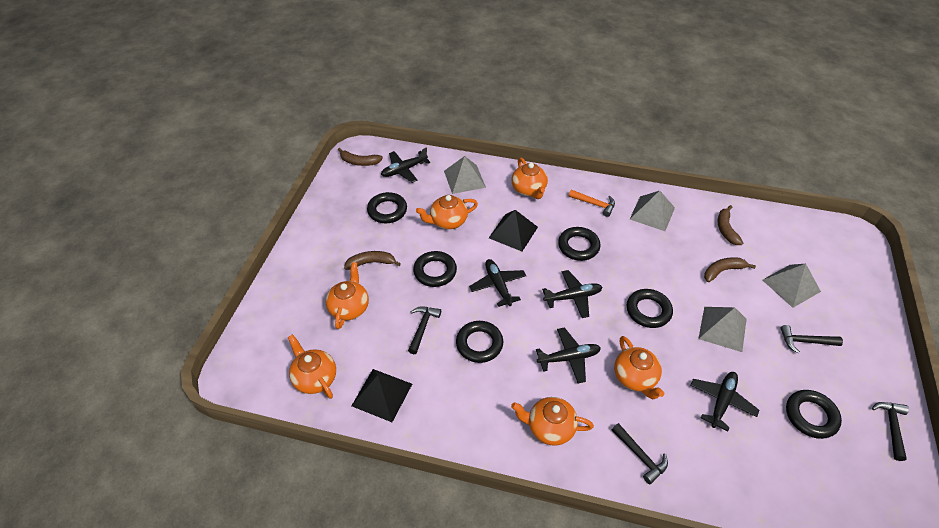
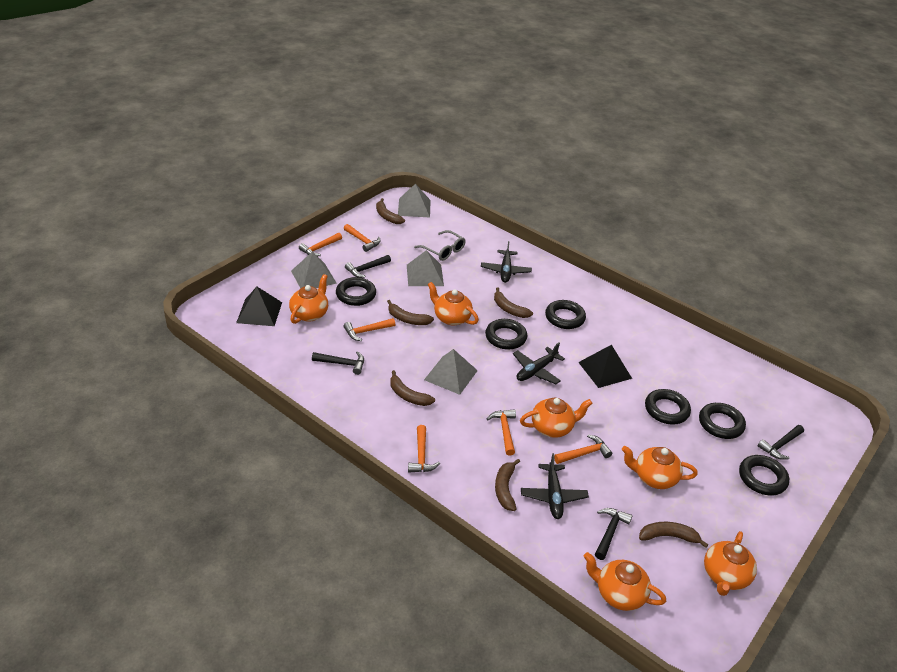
black plane: 5 -> 3
brown banana: 4 -> 6
grey glasses: 0 -> 1
orange hammer: 1 -> 6

